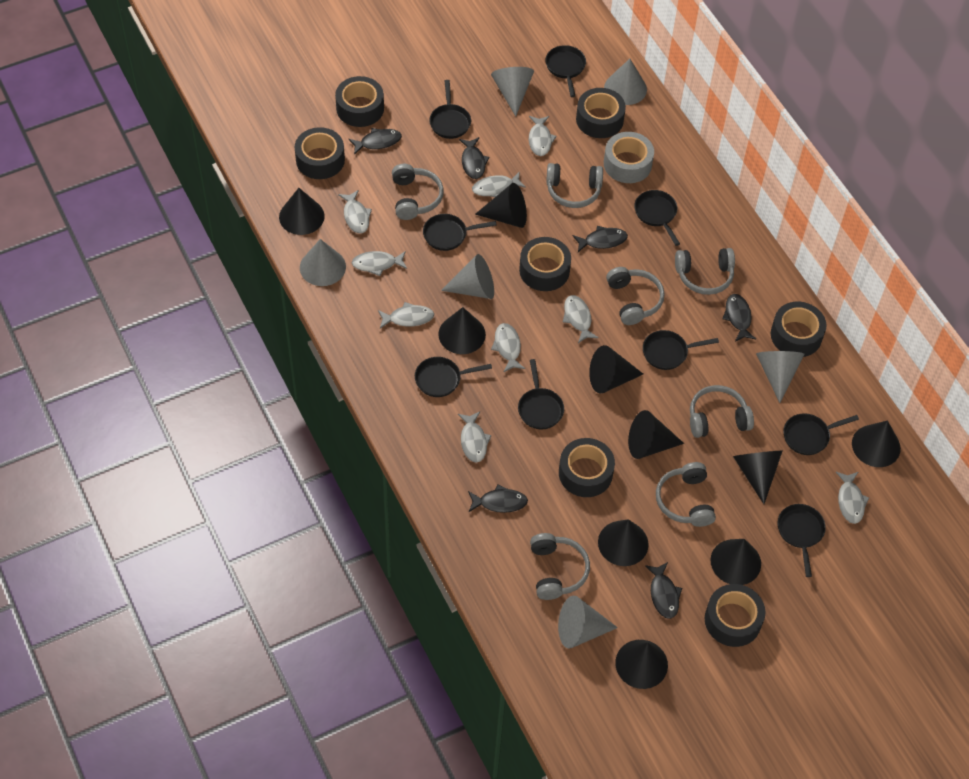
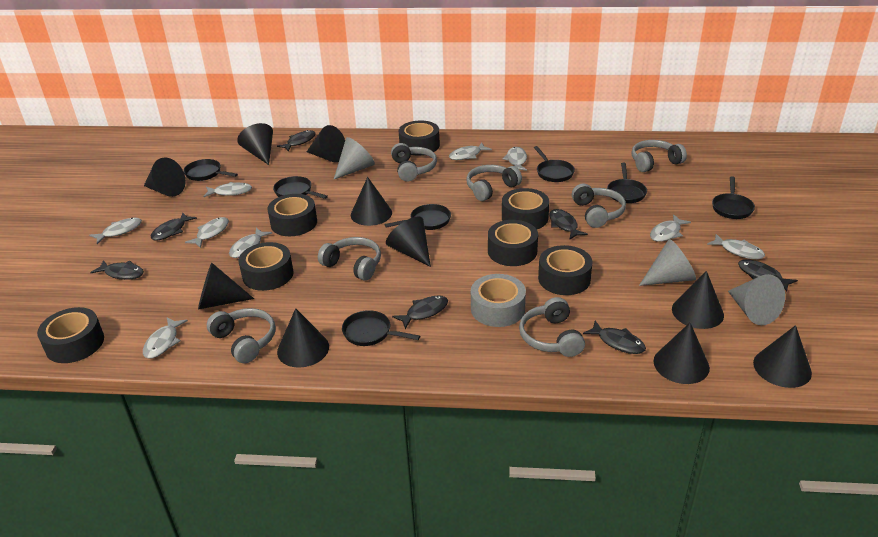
black fish: 6 -> 7
black pan: 9 -> 7
grey cone: 6 -> 3

